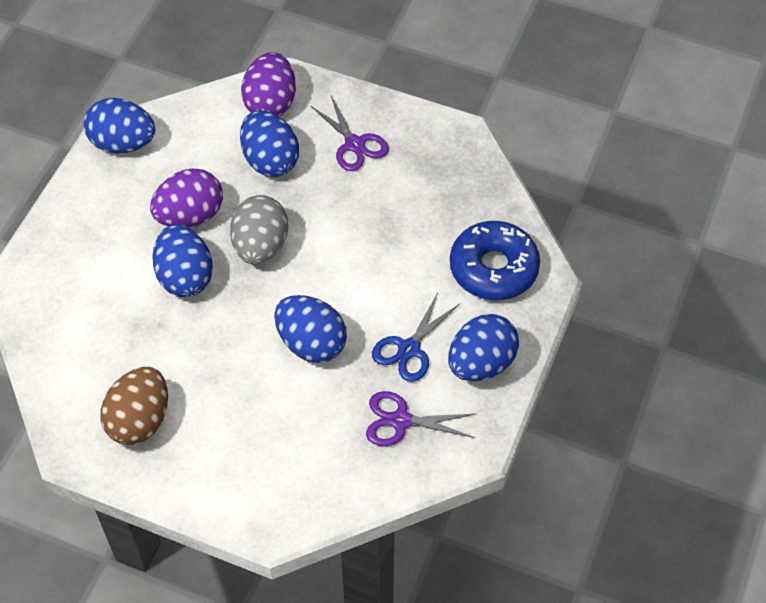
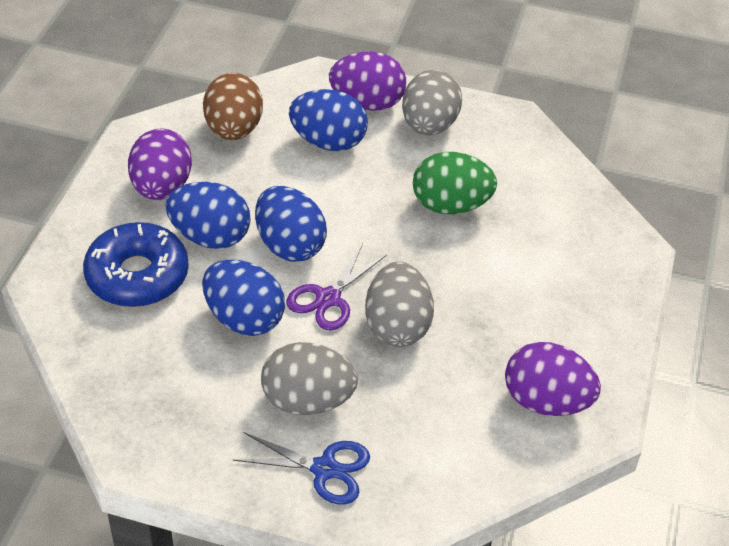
blue egg: 5 -> 4
green egg: 0 -> 1
grey egg: 1 -> 3
purple egg: 2 -> 3
purple scissors: 2 -> 1

